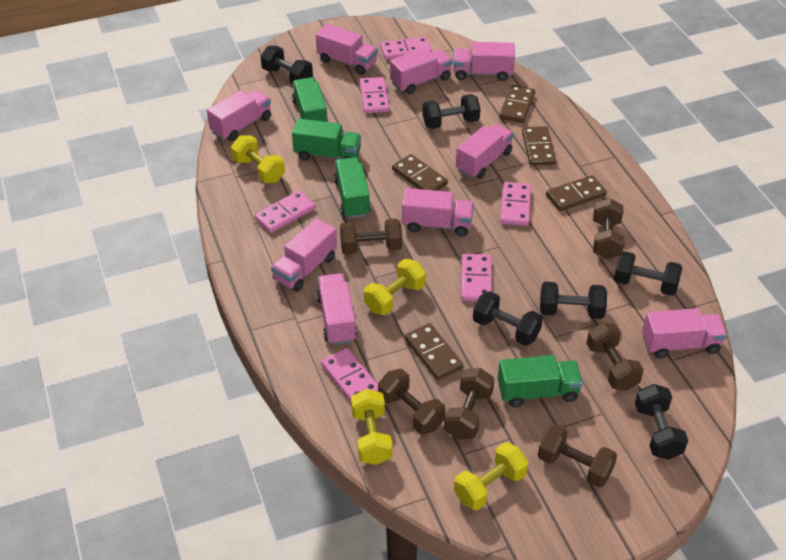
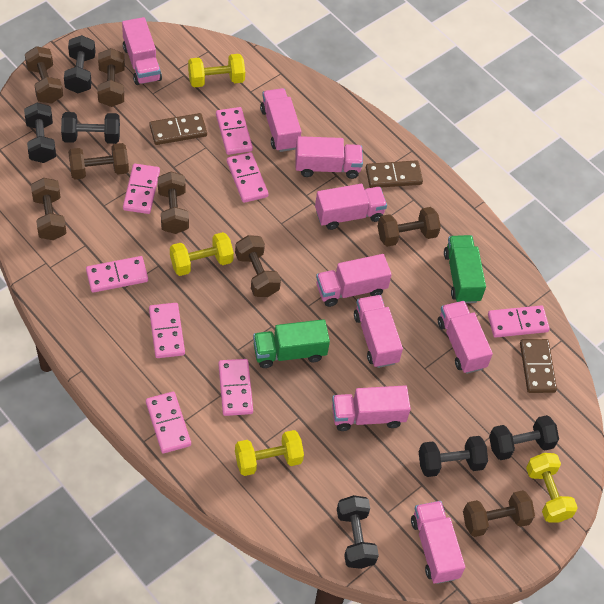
brown domino: 5 -> 3
brown dumbbell: 6 -> 8
green truck: 4 -> 2
pink domino: 6 -> 8

